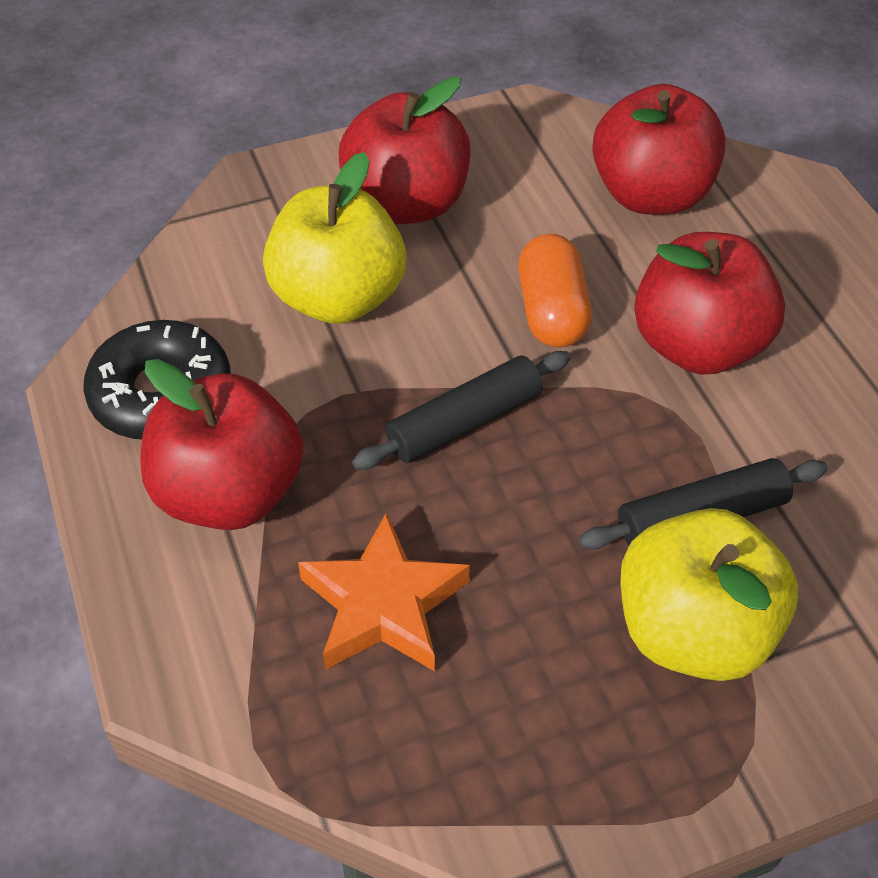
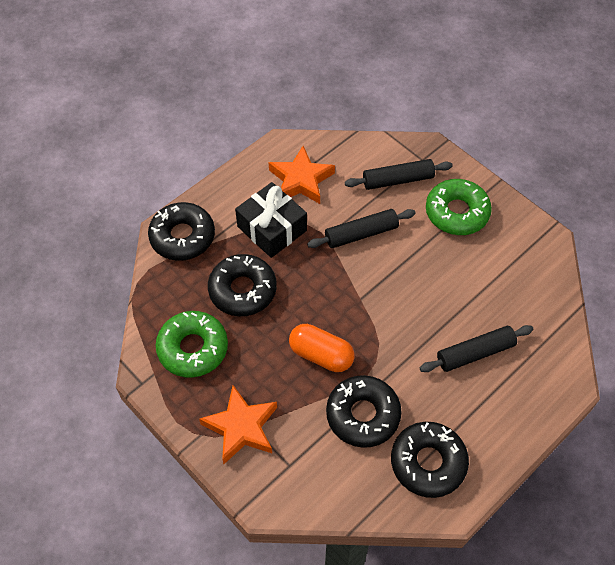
black donut: 1 -> 4
black gift: 0 -> 1
black rolling pin: 2 -> 3
green donut: 0 -> 2
orange star: 1 -> 2
red apple: 4 -> 0
yellow apple: 2 -> 0

